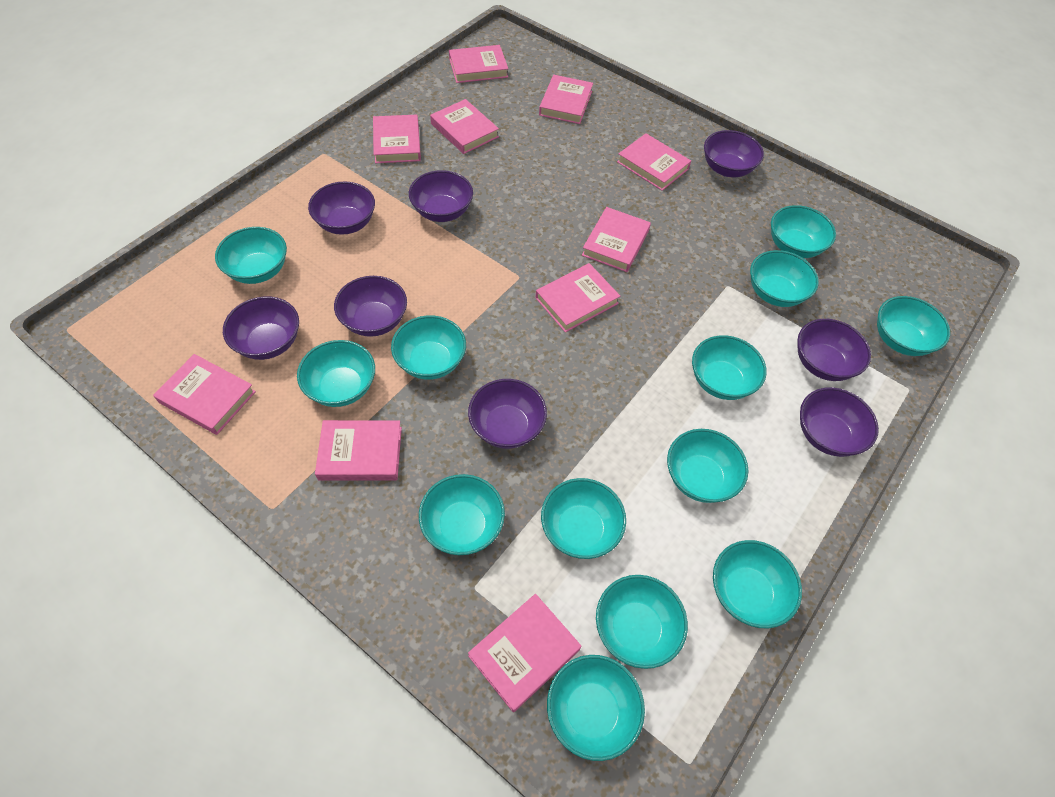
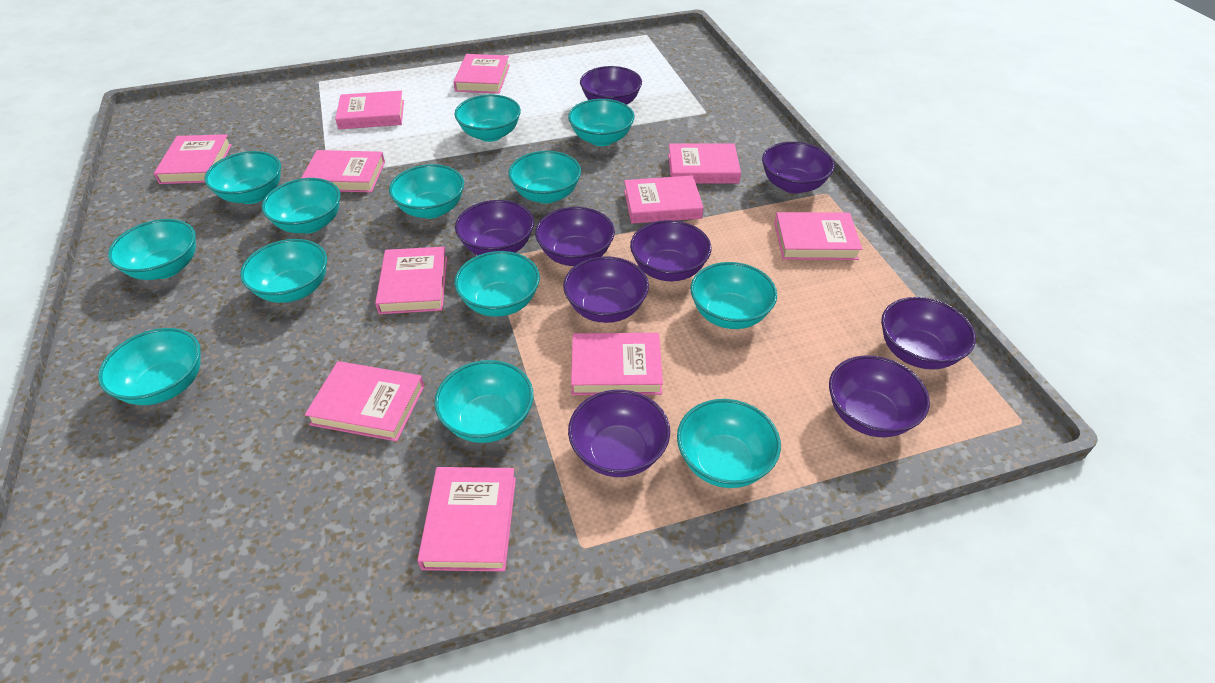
pink book: 10 -> 11
purple bowl: 8 -> 9

